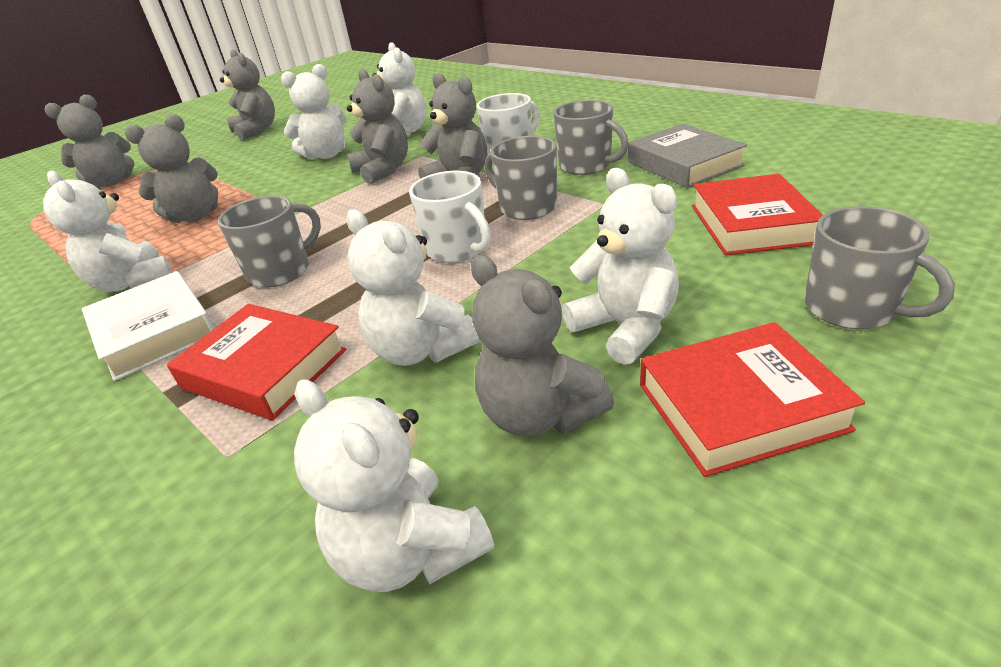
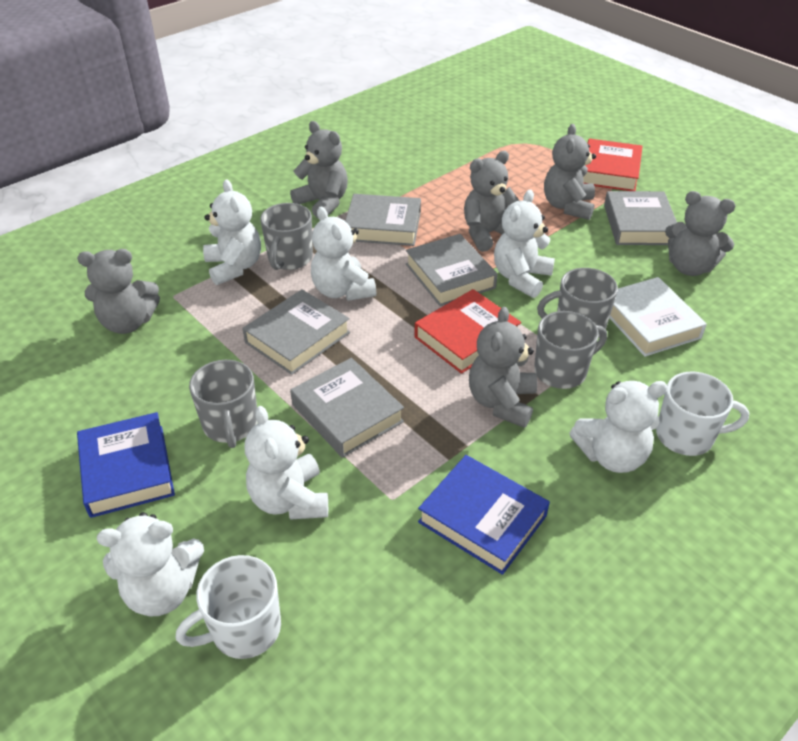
blue book: 0 -> 2
grey book: 1 -> 5
red book: 3 -> 2

